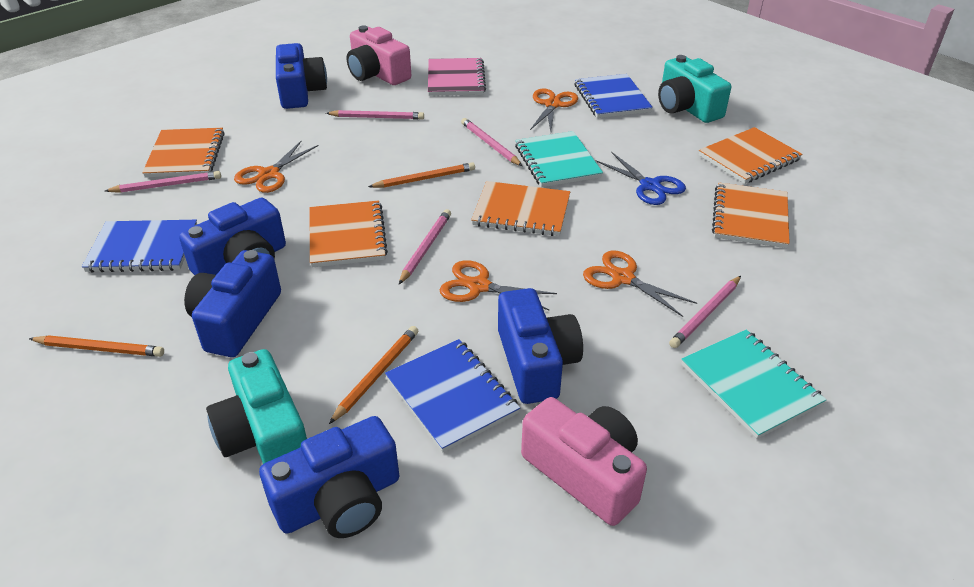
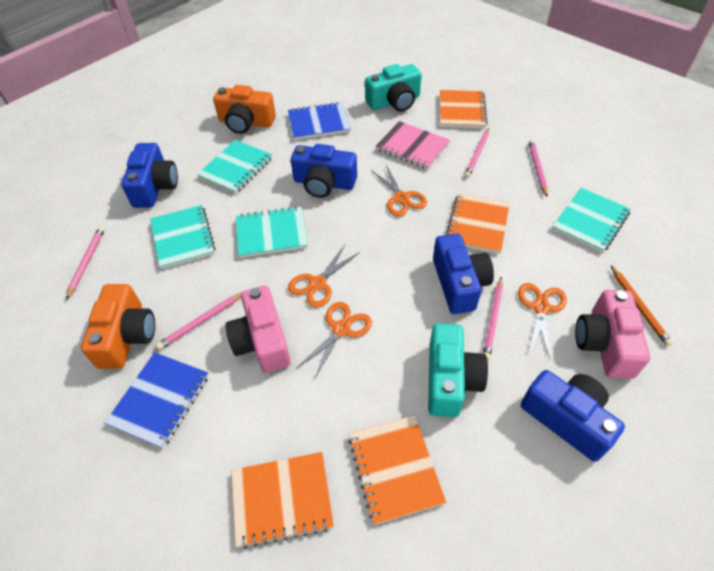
blue camera: 5 -> 4
blue notebook: 3 -> 2
blue scissors: 1 -> 0
orange camera: 0 -> 2
orange notebook: 5 -> 4
orange pencil: 3 -> 1
turquoise notebook: 2 -> 4

